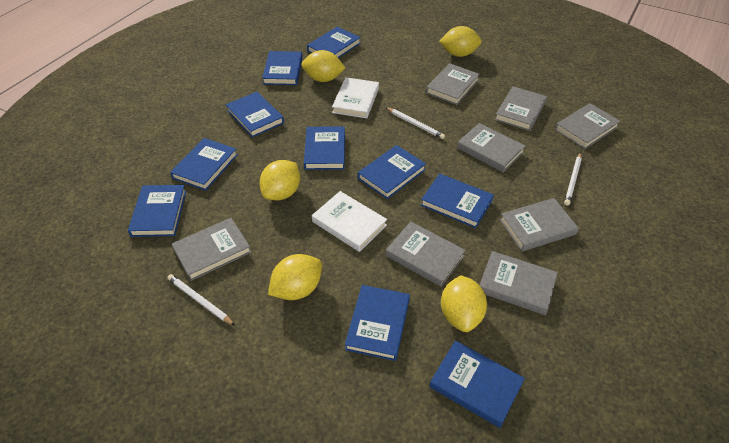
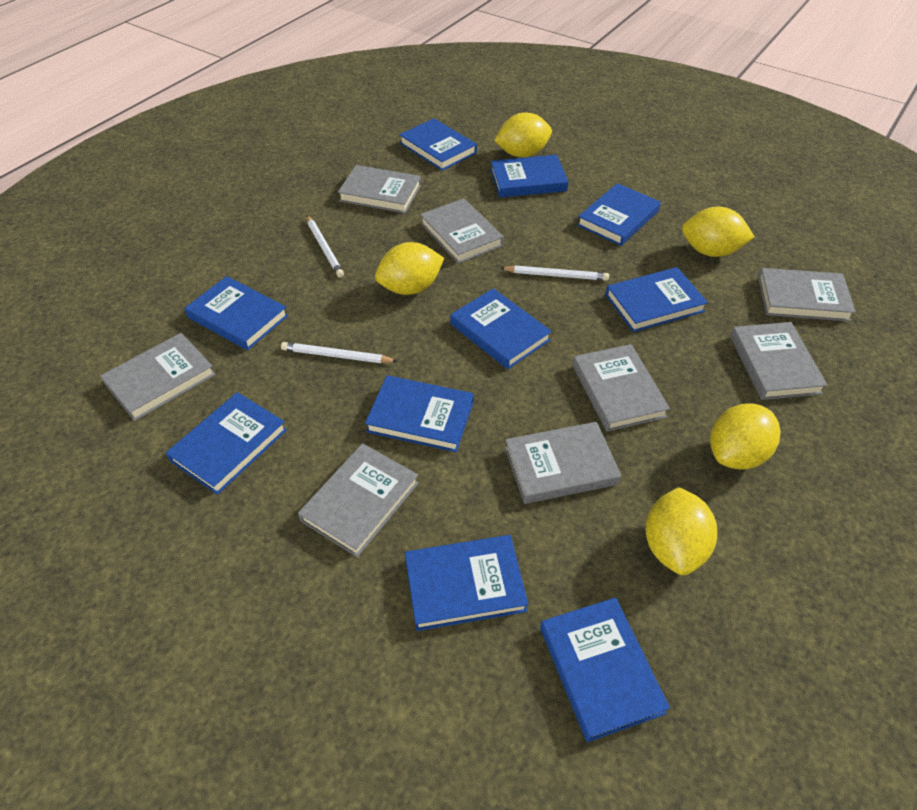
white book: 2 -> 0

